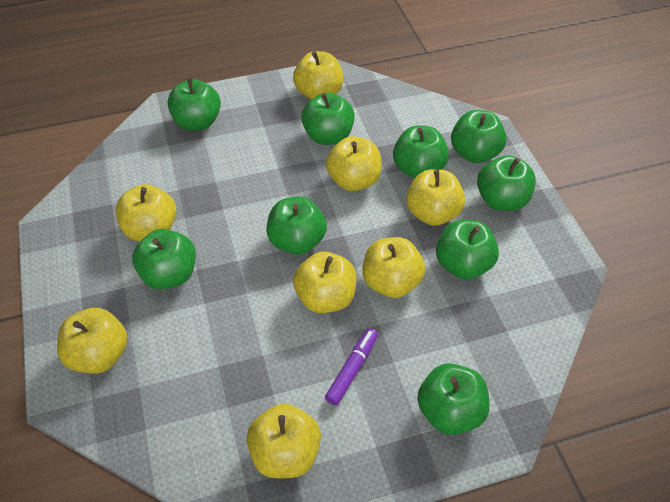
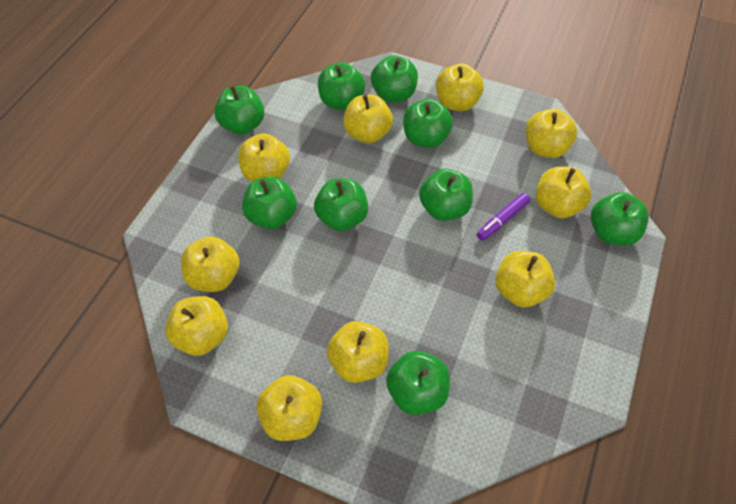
yellow apple: 8 -> 10

